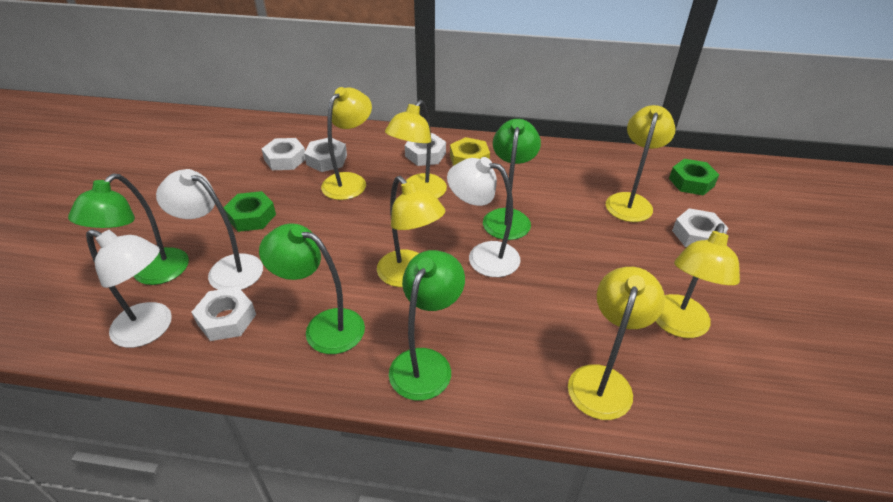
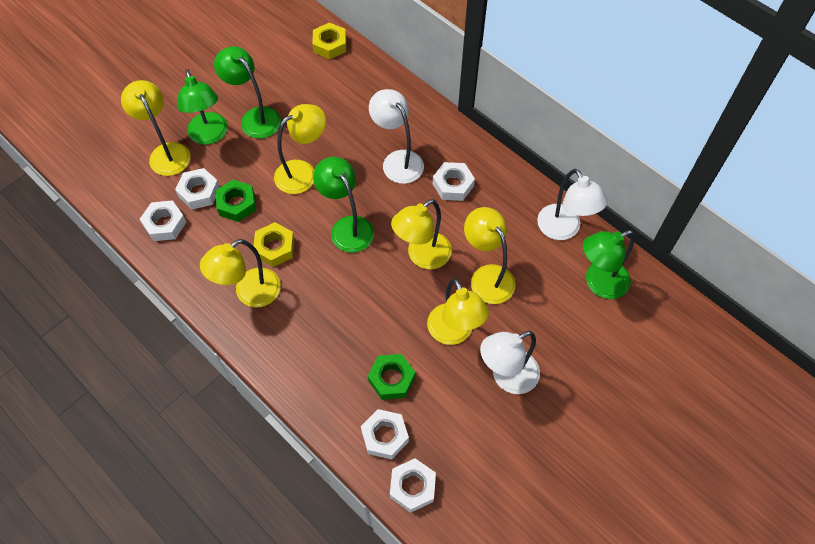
yellow nut: 1 -> 2

